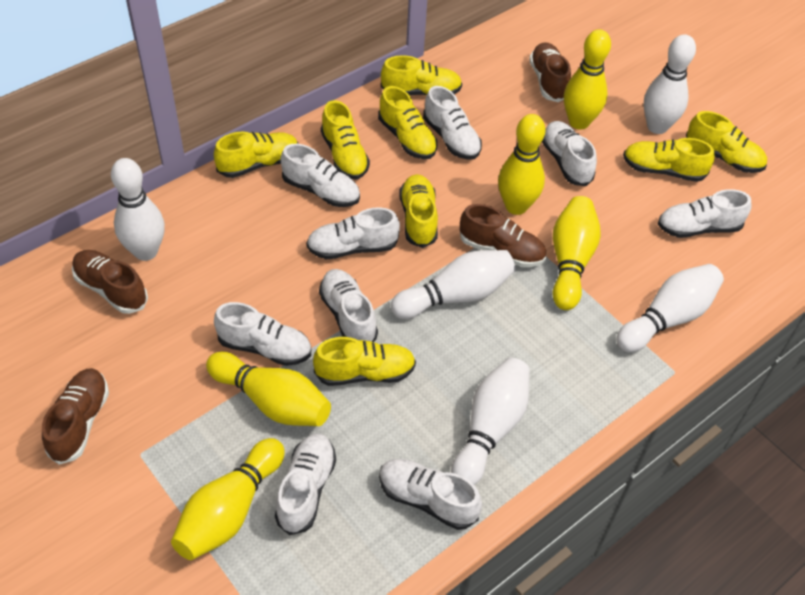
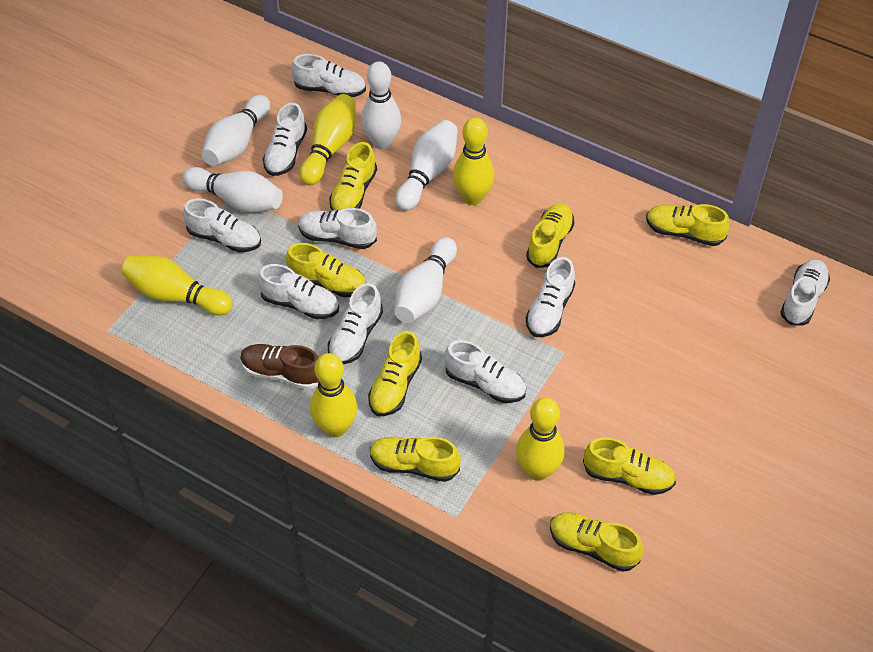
brown shoe: 4 -> 1

